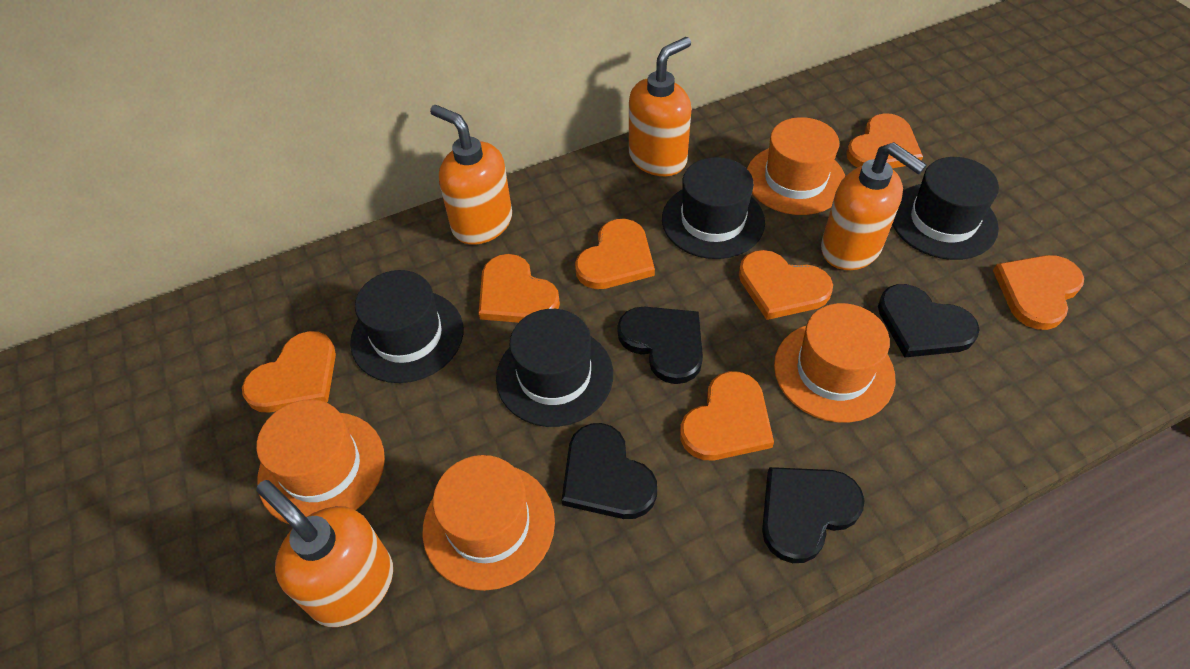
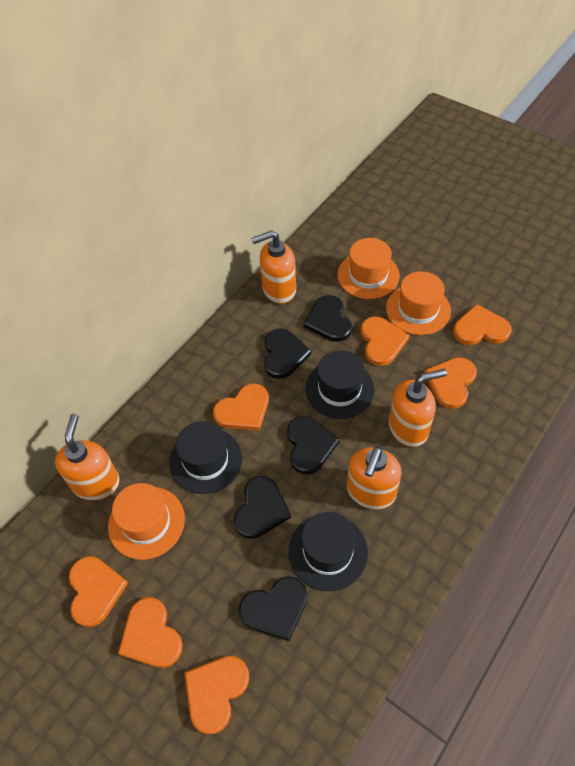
black hat: 4 -> 3
black heart: 4 -> 5
orange hat: 4 -> 3

